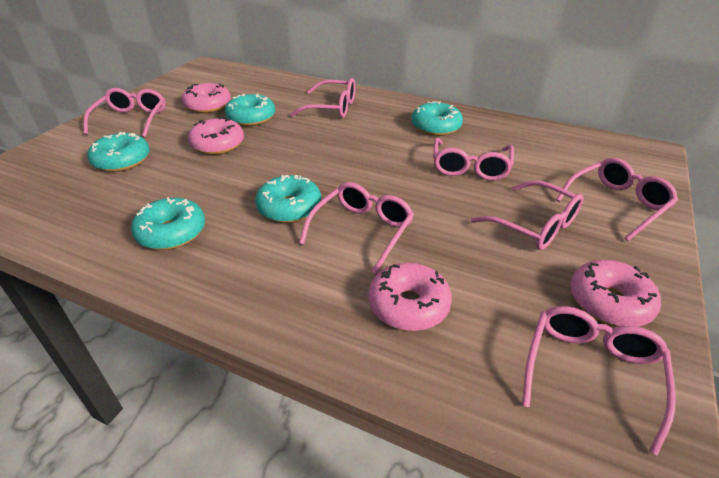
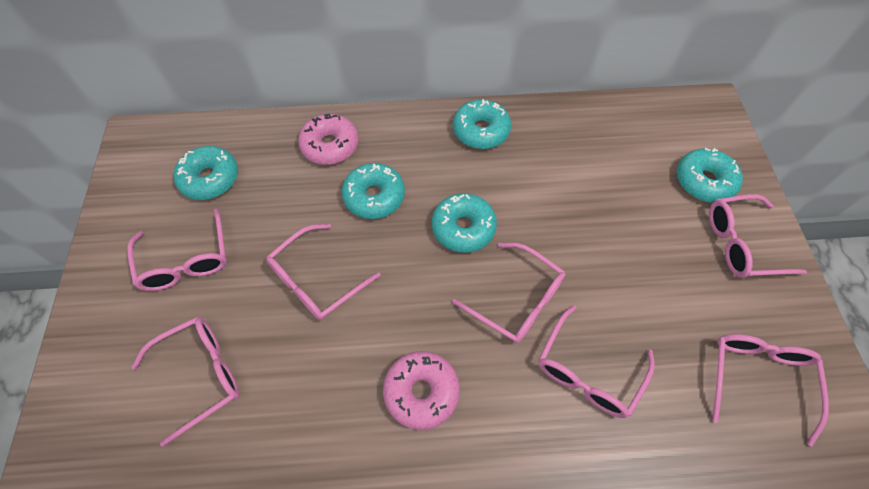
pink donut: 4 -> 2

